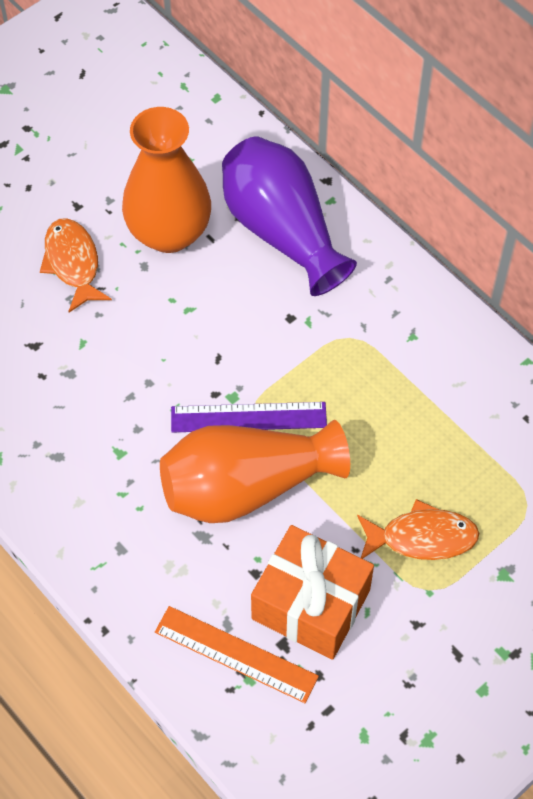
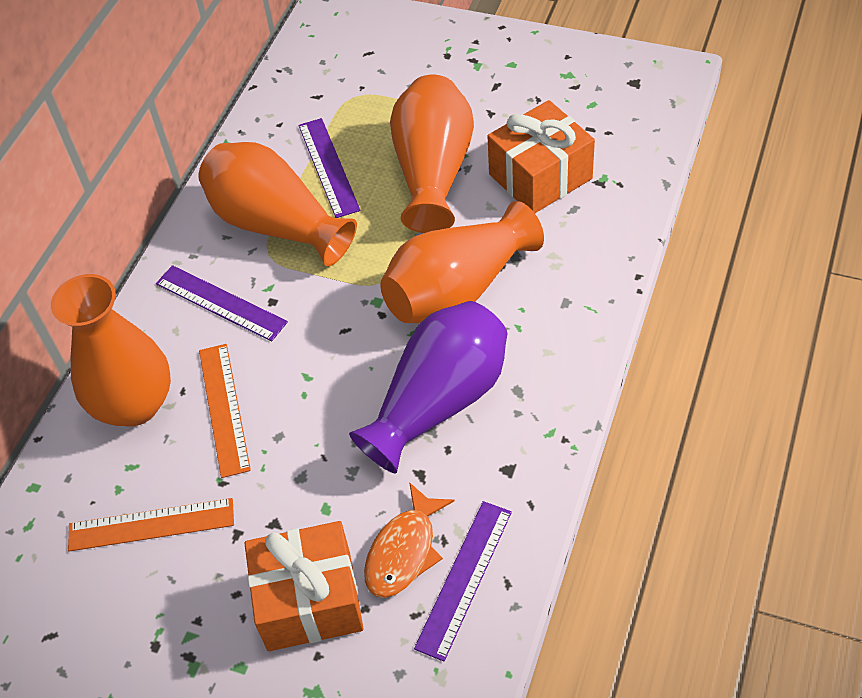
orange fish: 2 -> 1
orange gift: 1 -> 2
orange ruler: 1 -> 2
orange vase: 2 -> 4
purple ruler: 1 -> 3

